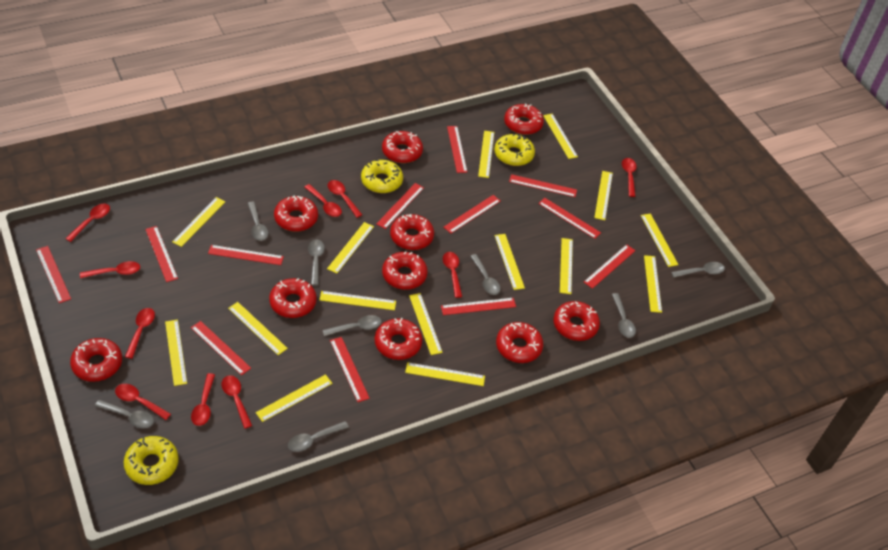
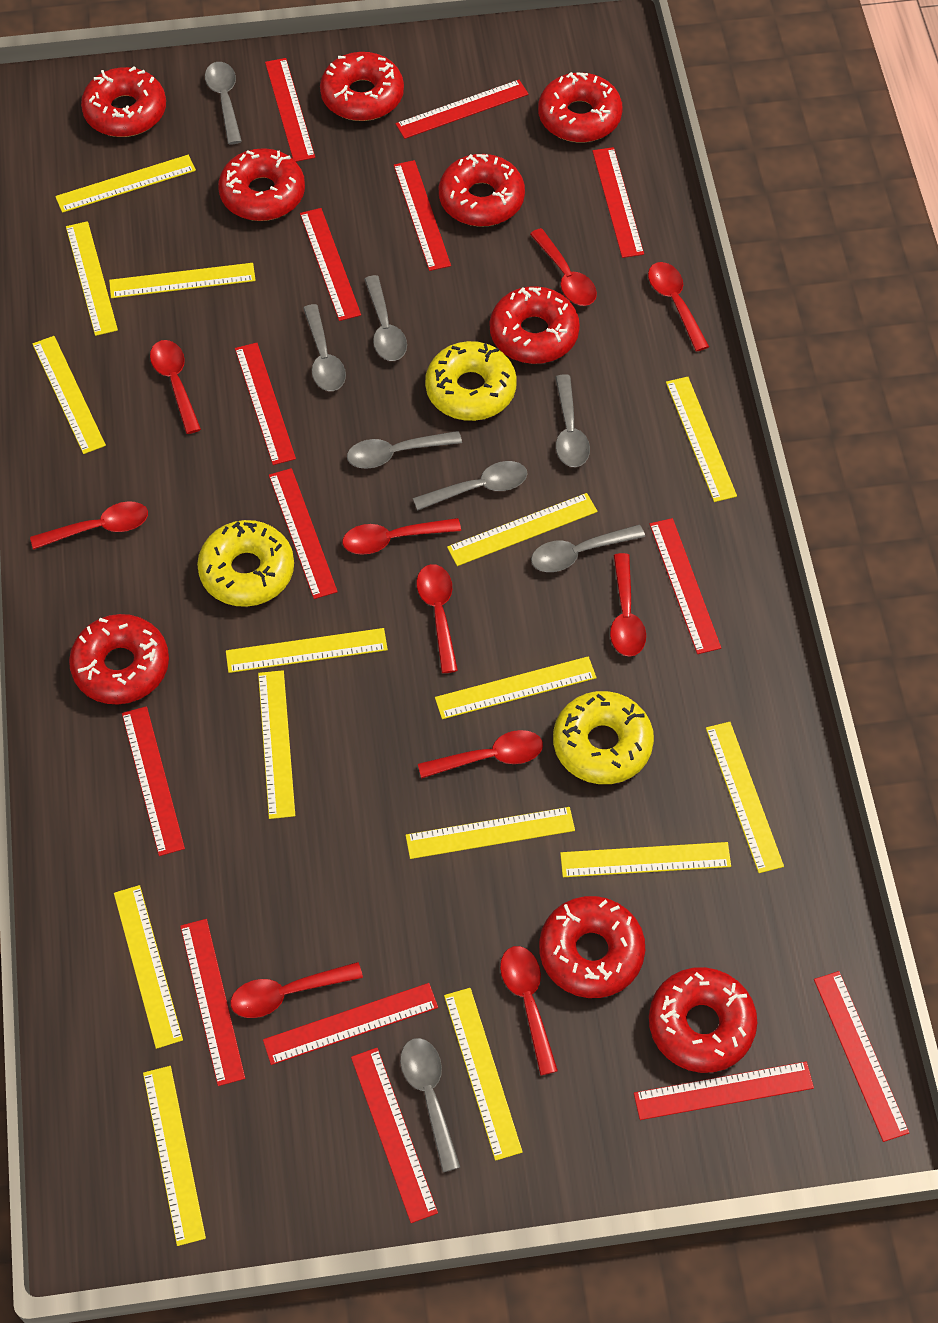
red donut: 10 -> 9
red ruler: 12 -> 14

